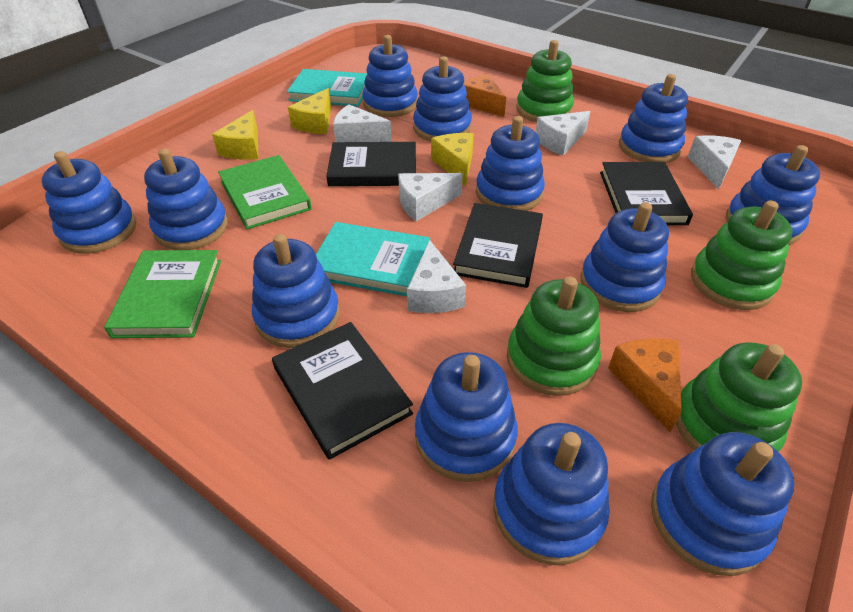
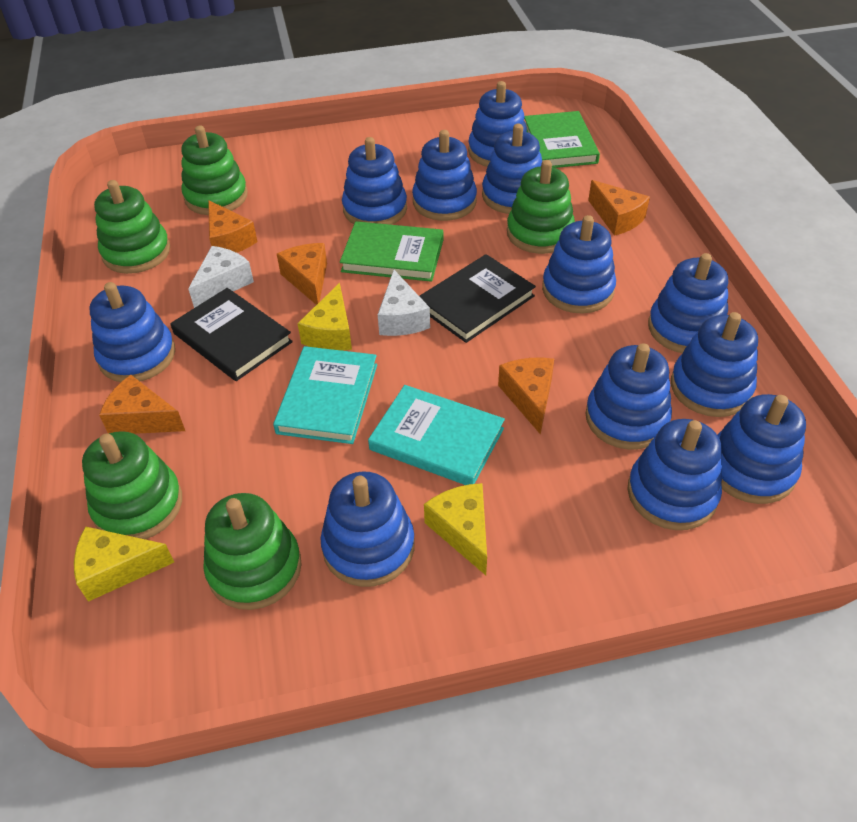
black book: 4 -> 2
green stacking toy: 4 -> 5
orange cheese: 2 -> 5
white cheese: 5 -> 2

